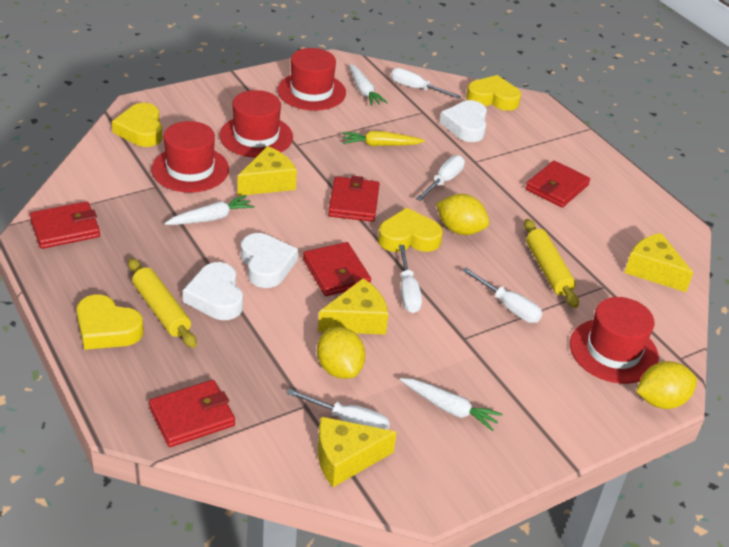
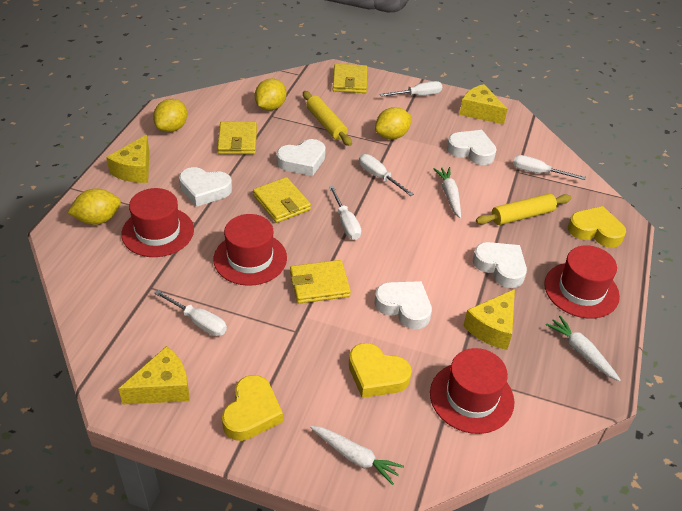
red wallet: 5 -> 0
white heart: 3 -> 5
yellow carrot: 1 -> 0
yellow heart: 4 -> 3
yellow lemon: 3 -> 4
yellow wallet: 0 -> 4

